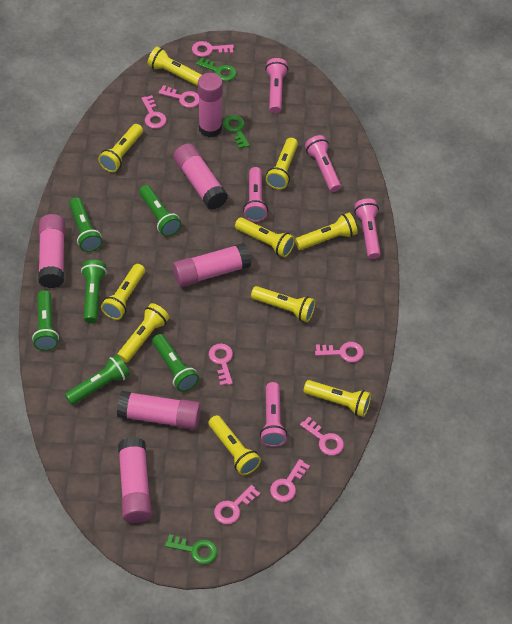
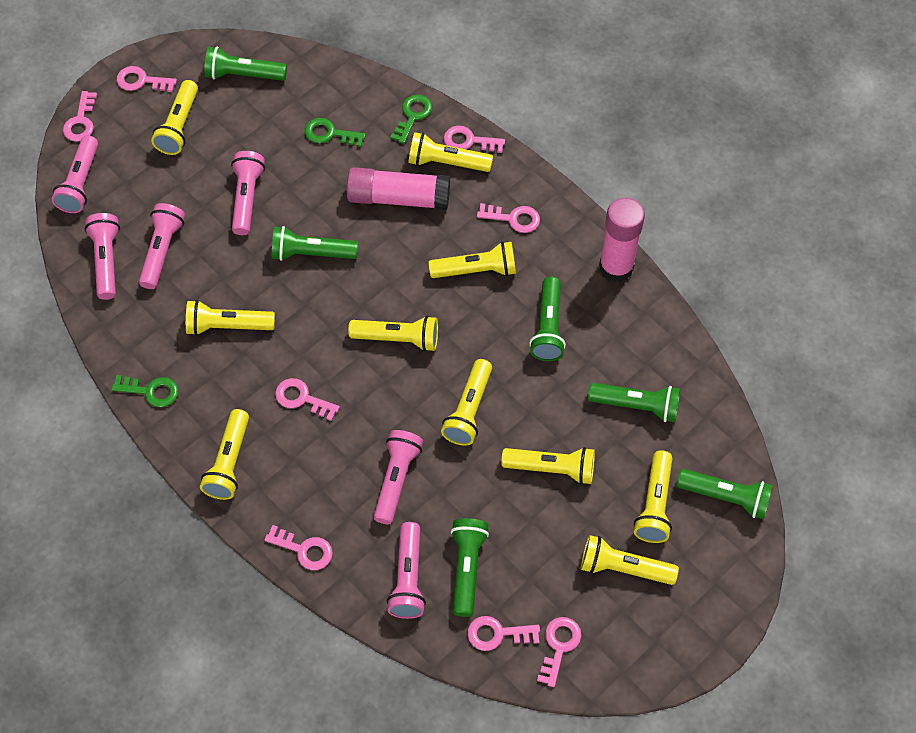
pink flashlight: 5 -> 6
pink glue stick: 6 -> 2

